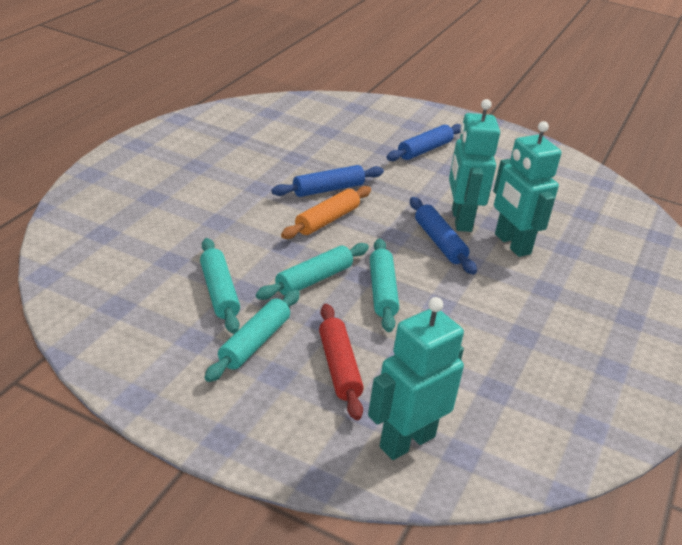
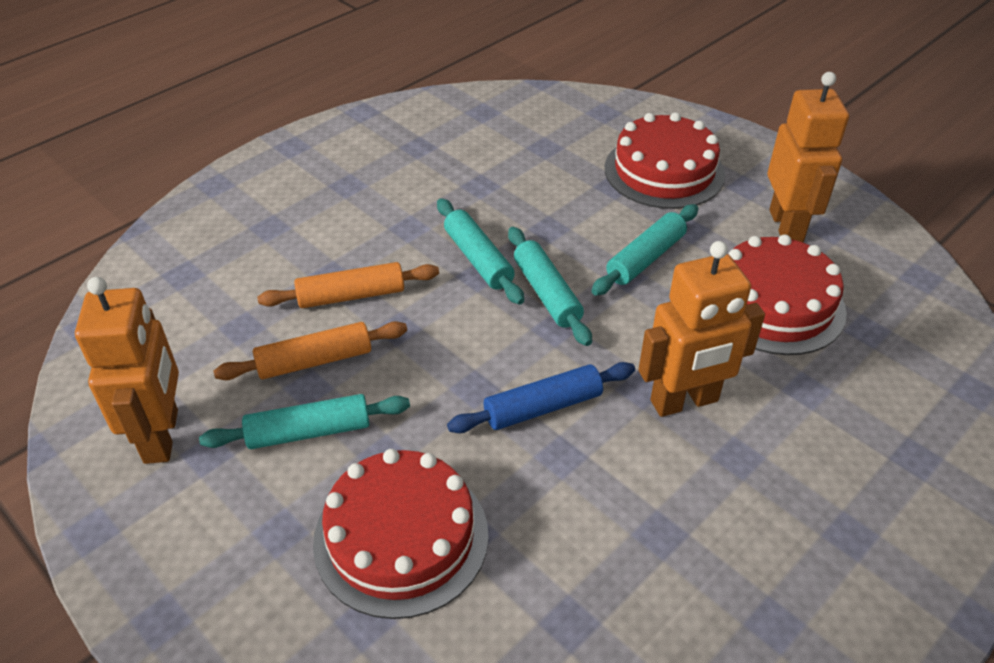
blue rolling pin: 3 -> 1
orange robot: 0 -> 3
orange rolling pin: 1 -> 2
red cake: 0 -> 3
red rolling pin: 1 -> 0
turquoise robot: 3 -> 0

